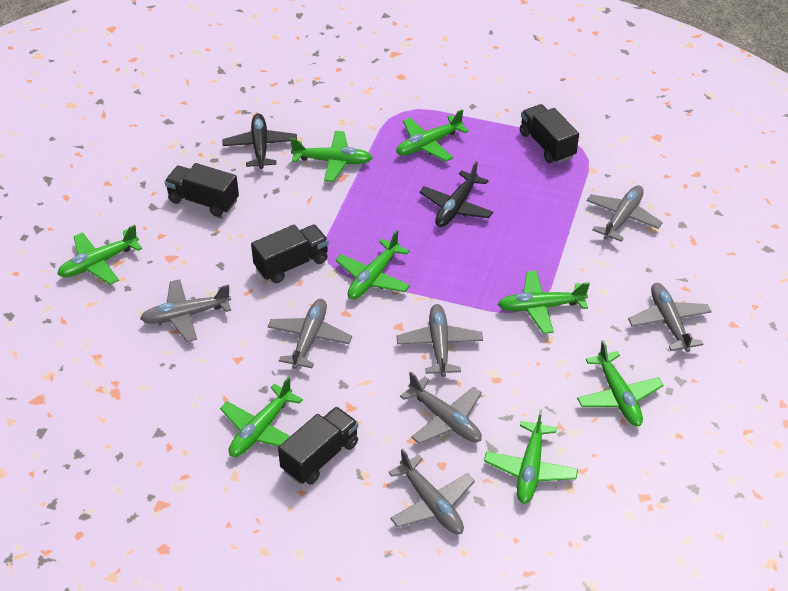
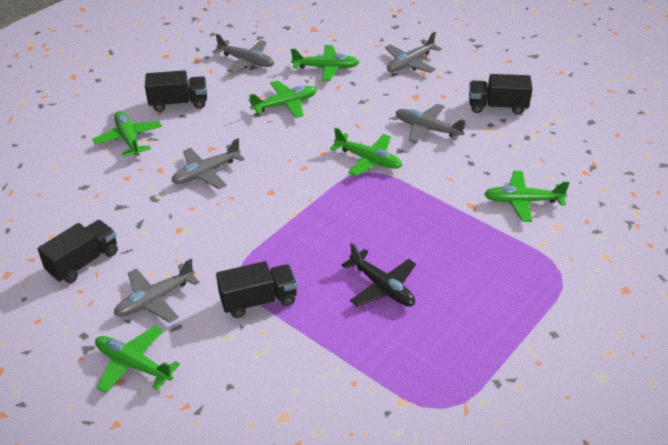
black plane: 2 -> 1
green plane: 8 -> 6
grey plane: 7 -> 5

